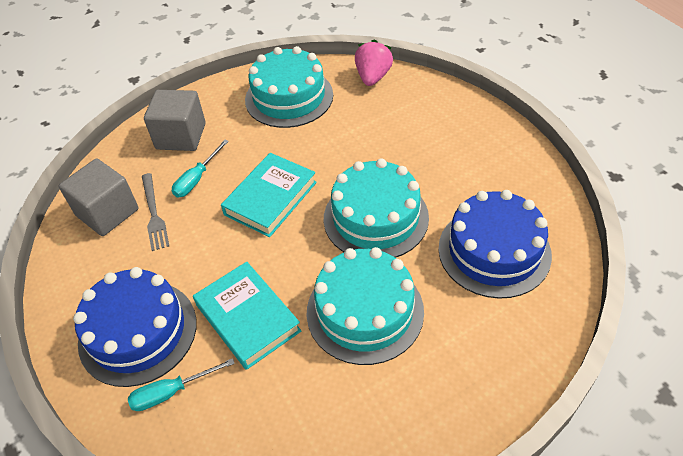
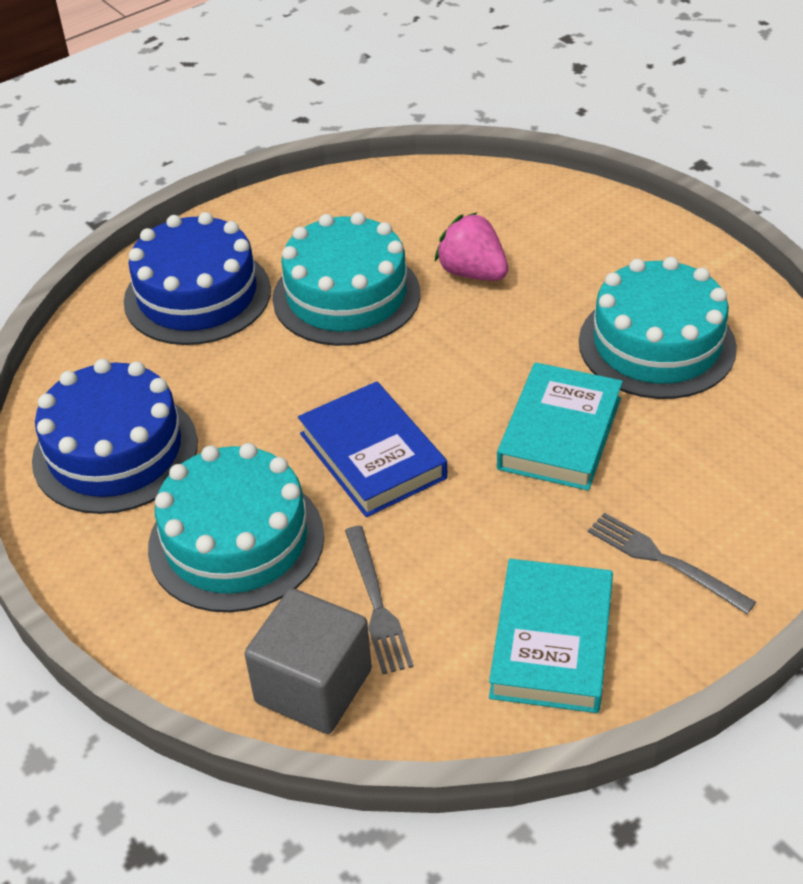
blue book: 0 -> 1
grey cube: 2 -> 1
grey fork: 1 -> 2
turquoise screwdriver: 2 -> 0

